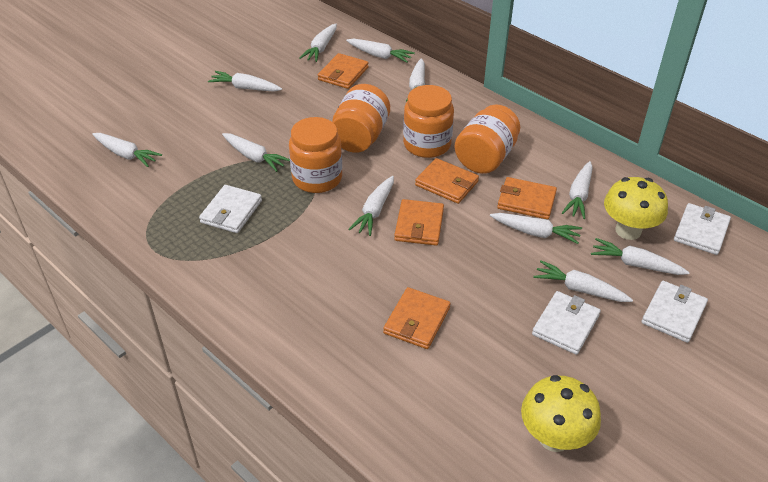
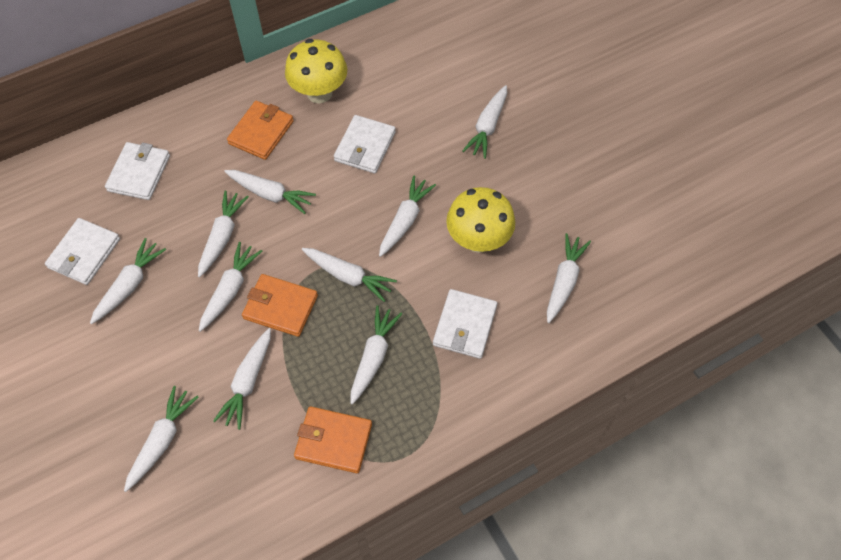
orange jar: 4 -> 0
orange wallet: 5 -> 3

